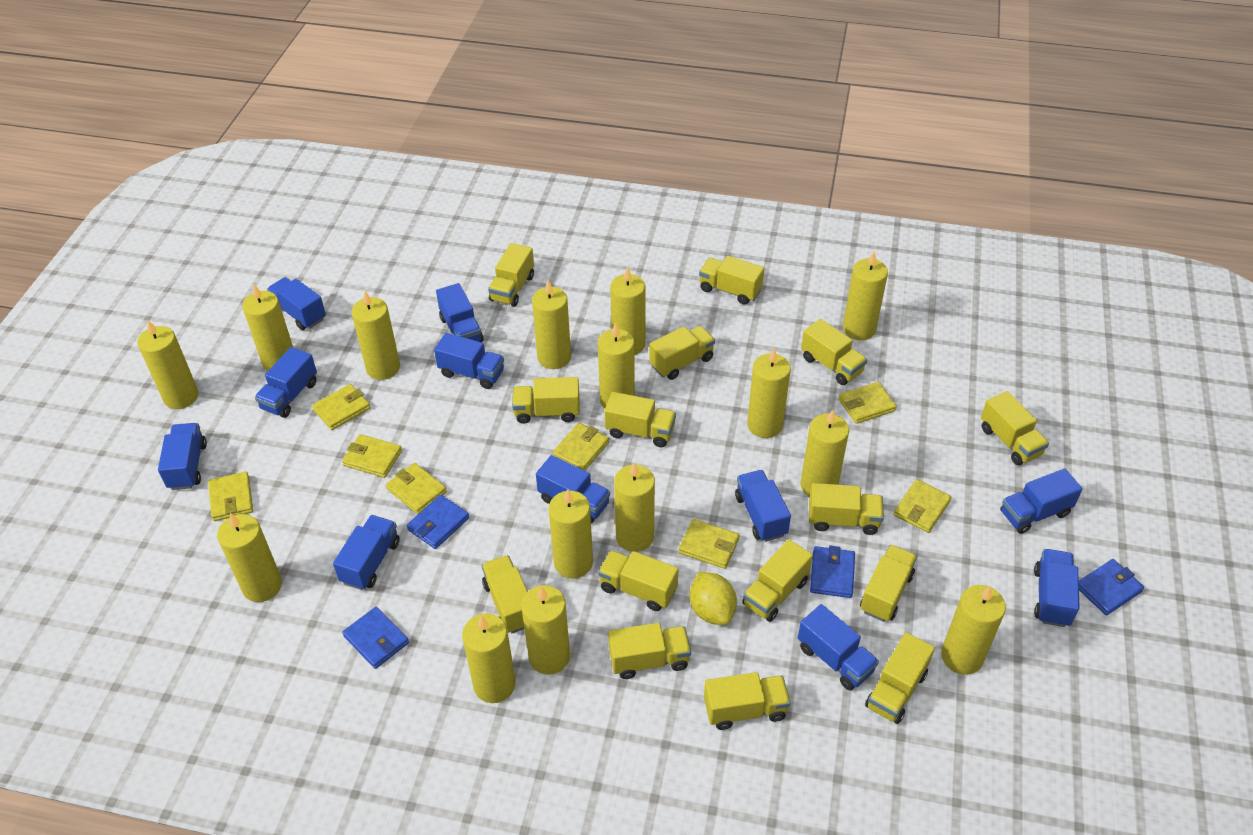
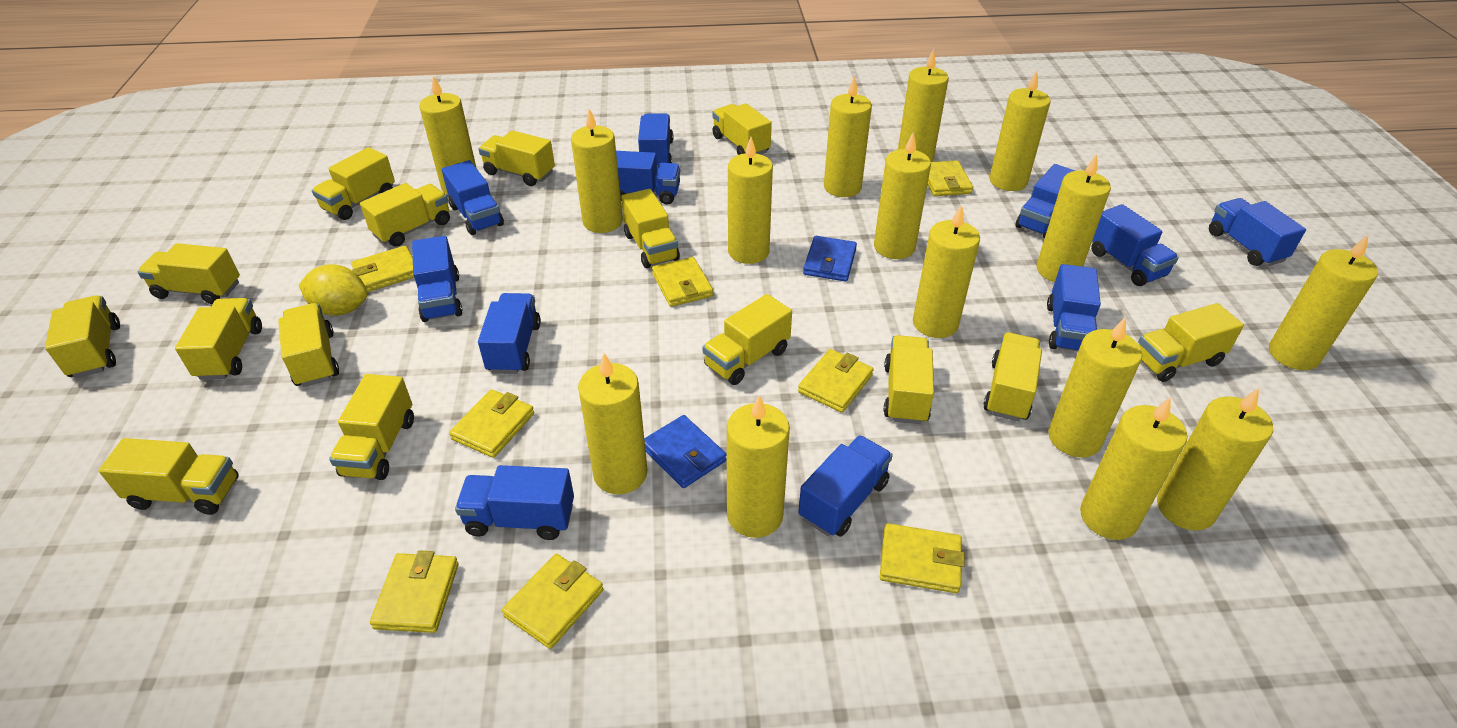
blue wallet: 4 -> 2

